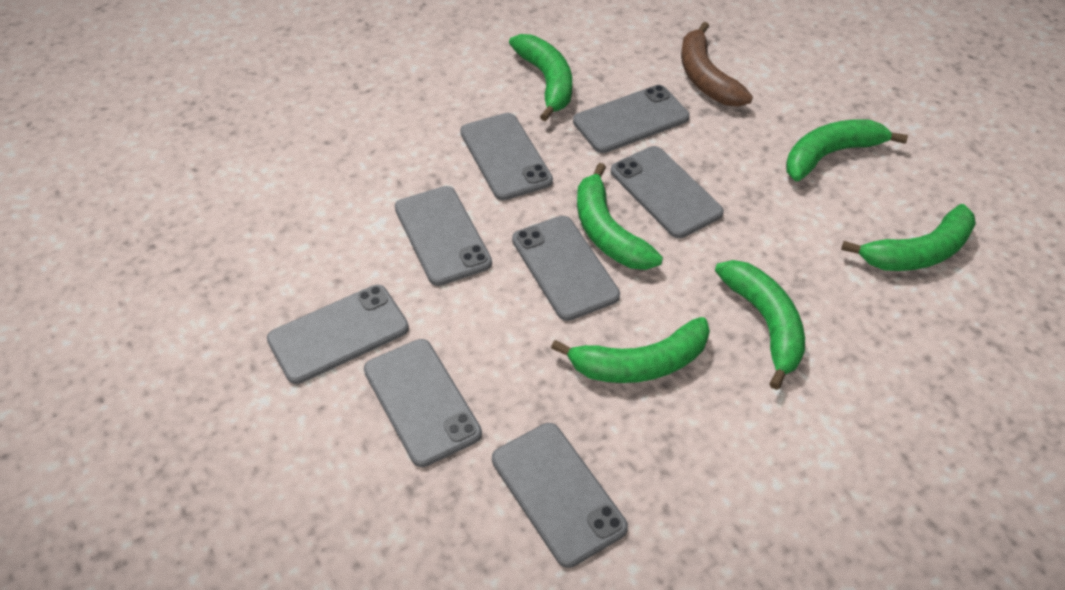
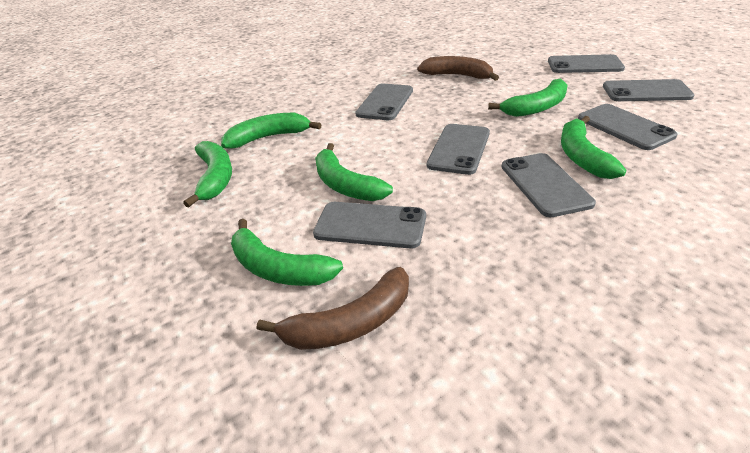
brown banana: 1 -> 2
grey phone: 8 -> 7

